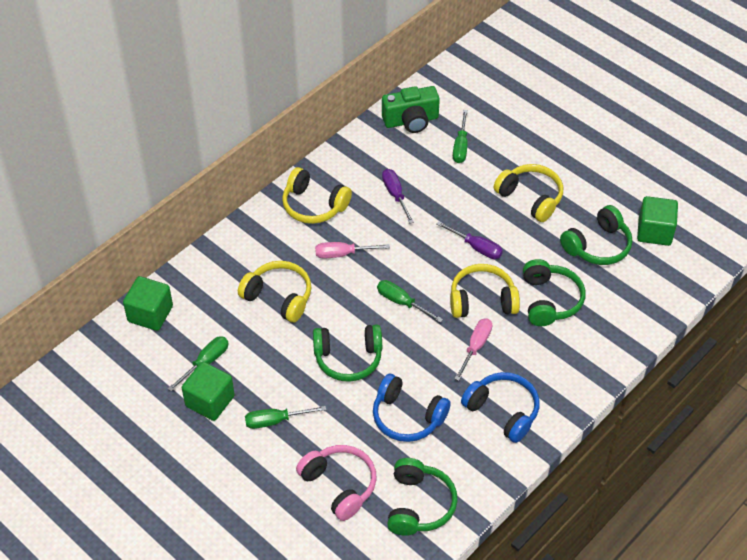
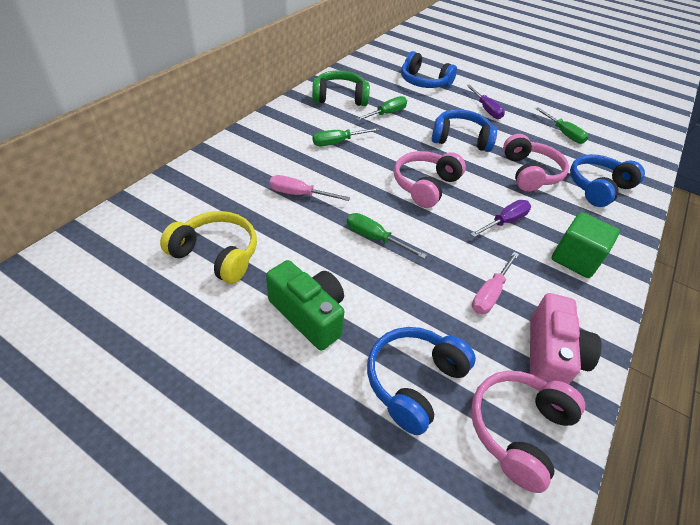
blue headphones: 2 -> 4
green cube: 3 -> 1
green headphones: 4 -> 1
pink camera: 0 -> 1
pink headphones: 1 -> 3
yellow headphones: 4 -> 1

